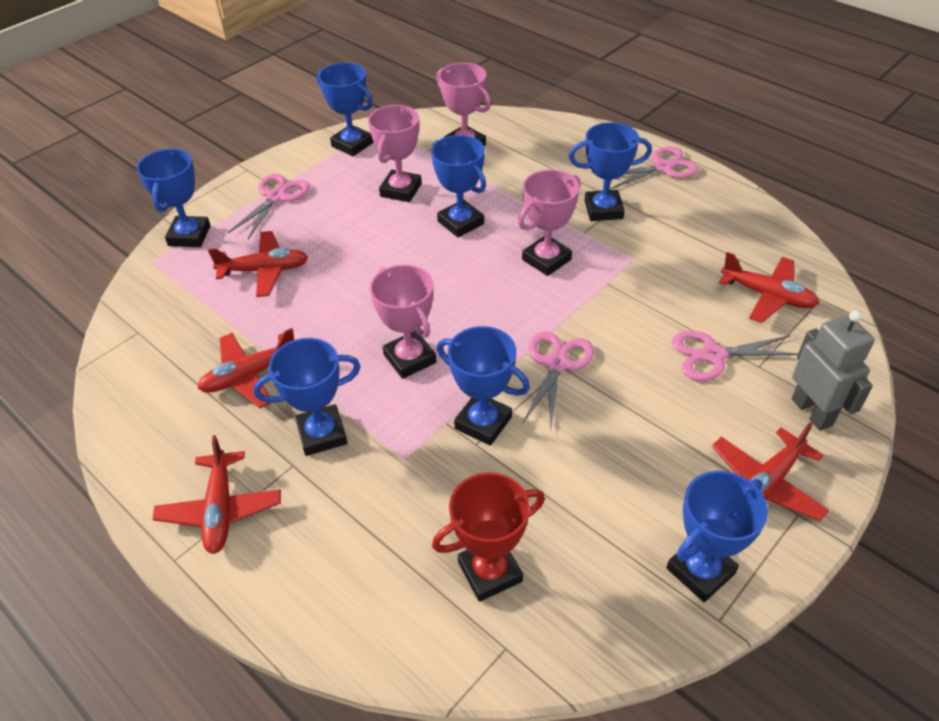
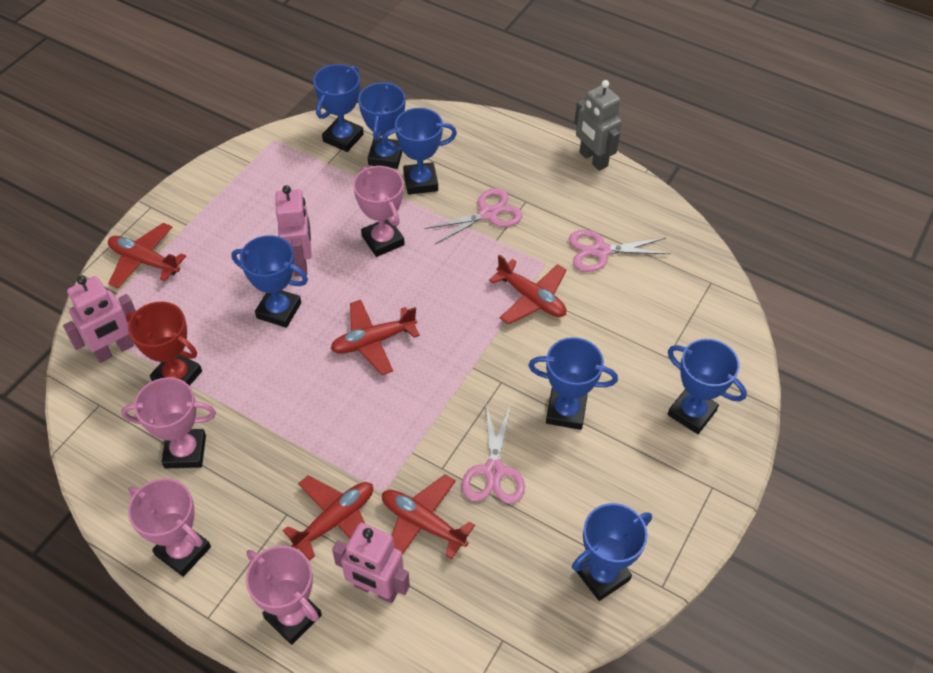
pink robot: 0 -> 3
pink scissors: 4 -> 3

